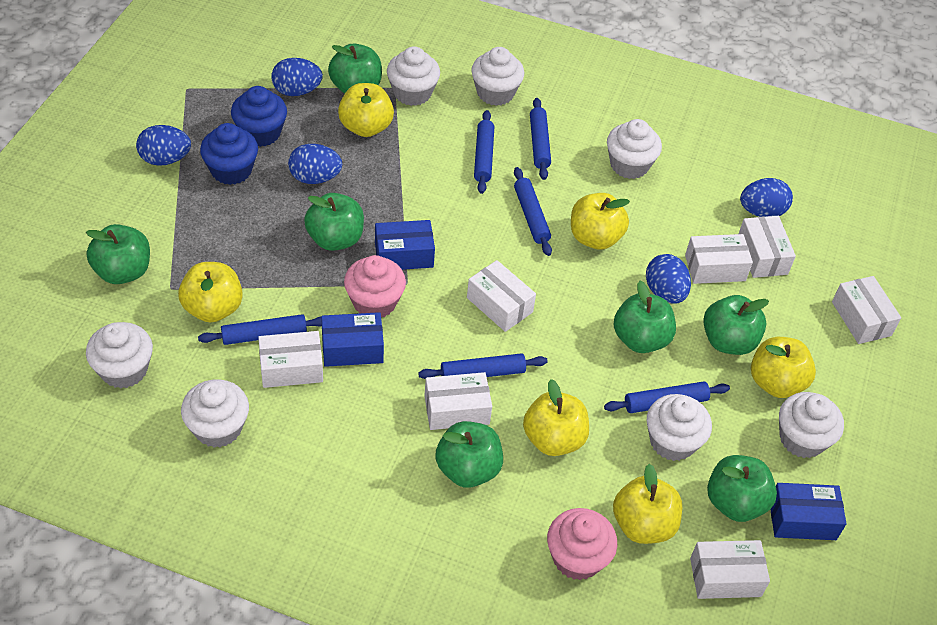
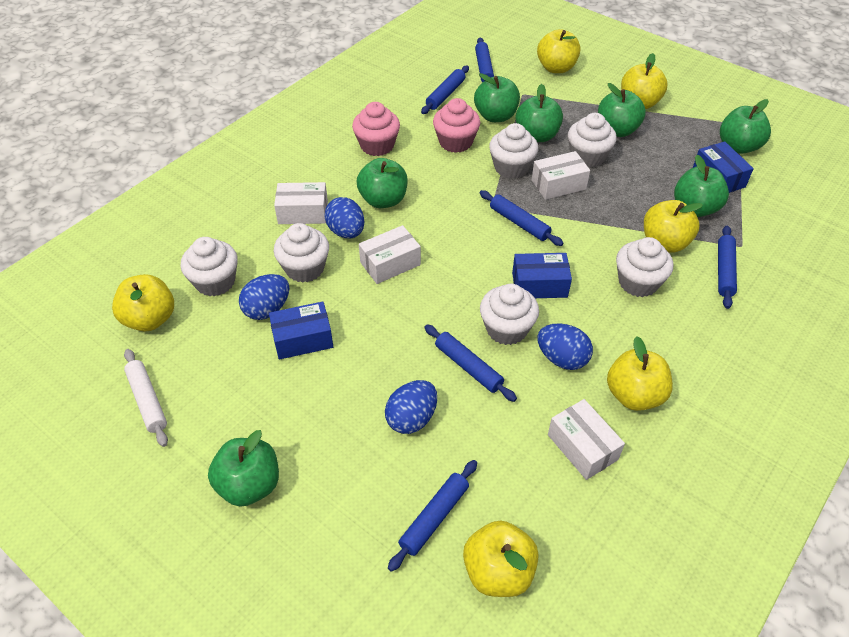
blue cupcake: 2 -> 0
blue egg: 5 -> 4
white box: 7 -> 4
white cupcake: 7 -> 6
white rolling pin: 0 -> 1

